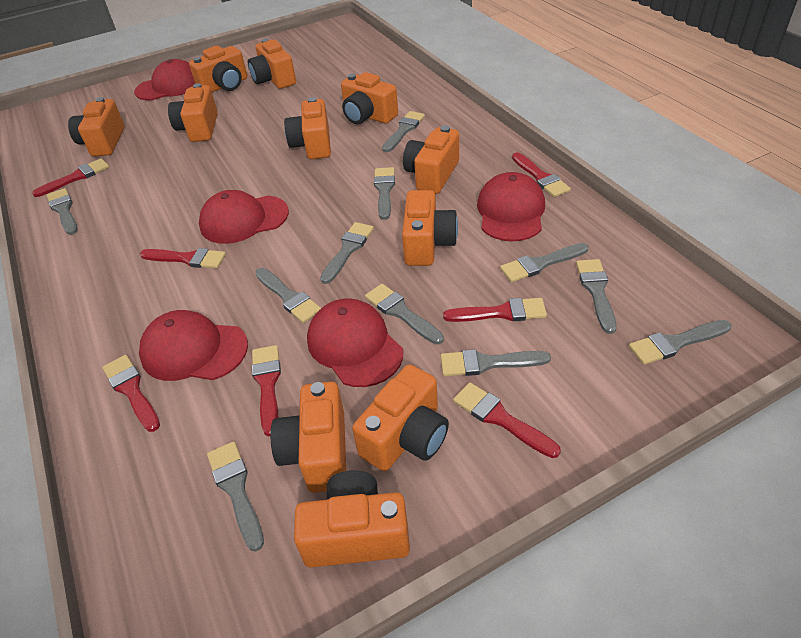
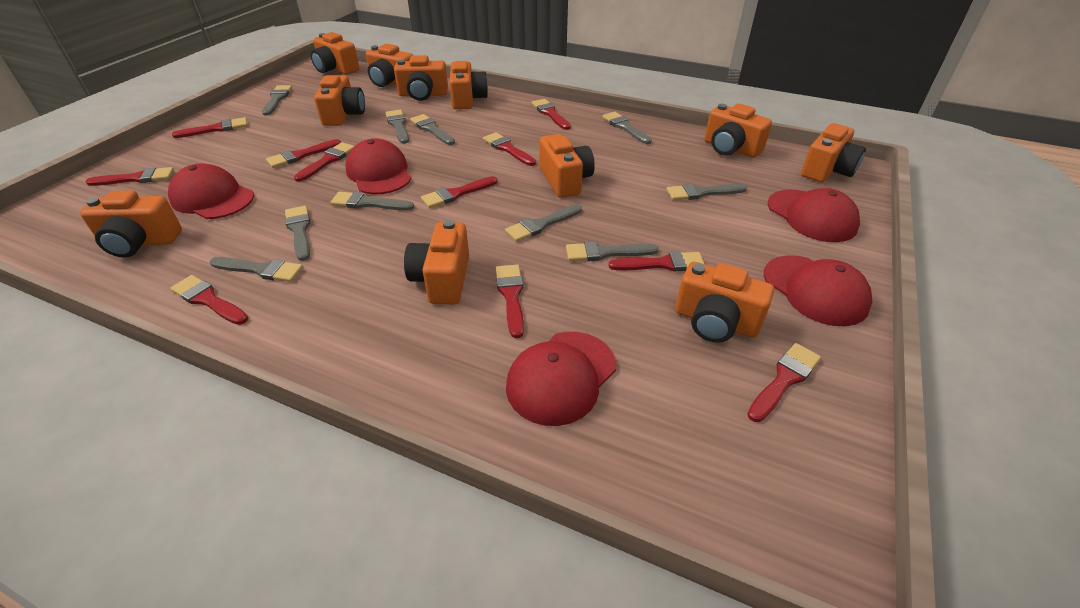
grey brush: 11 -> 10
red brush: 7 -> 11

